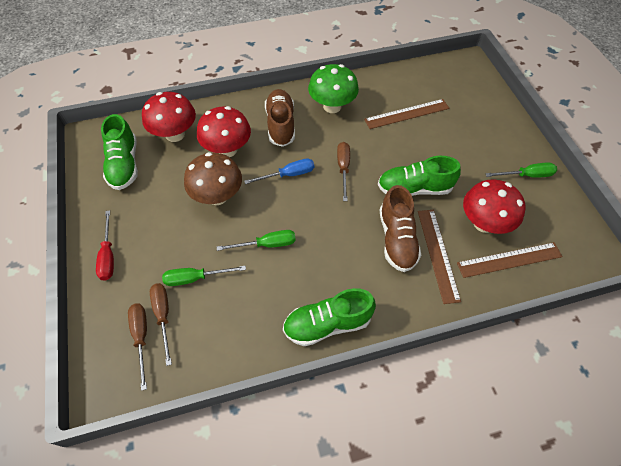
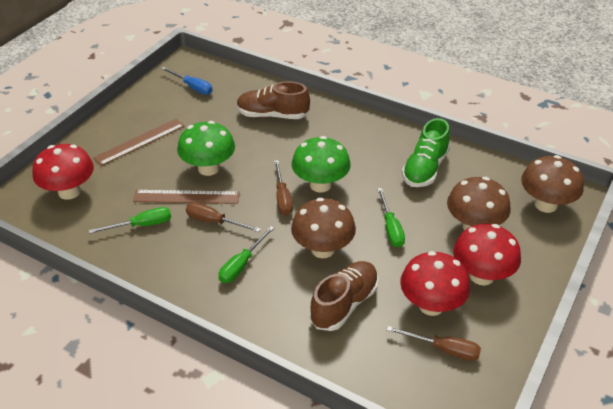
brown mushroom: 1 -> 3
brown ruler: 3 -> 2
green mushroom: 1 -> 2
green shoe: 3 -> 1
red screwdriver: 1 -> 0

